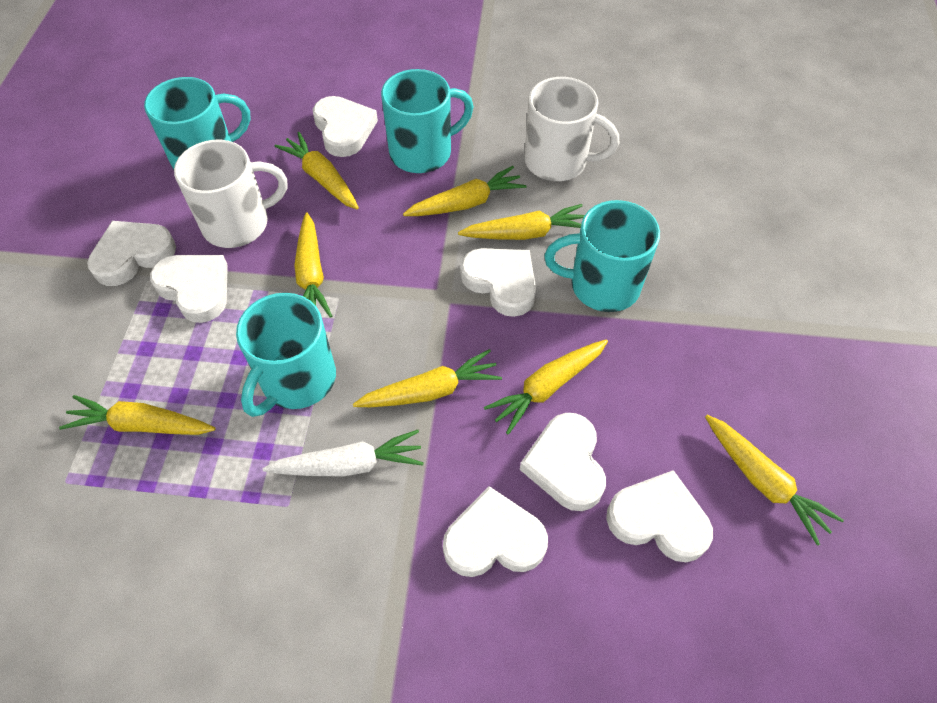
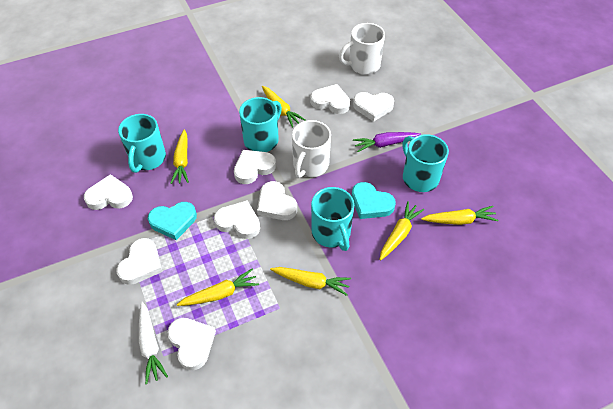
purple carrot: 0 -> 1
turquoise heart: 0 -> 2
white heart: 7 -> 8
yellow carrot: 8 -> 6

